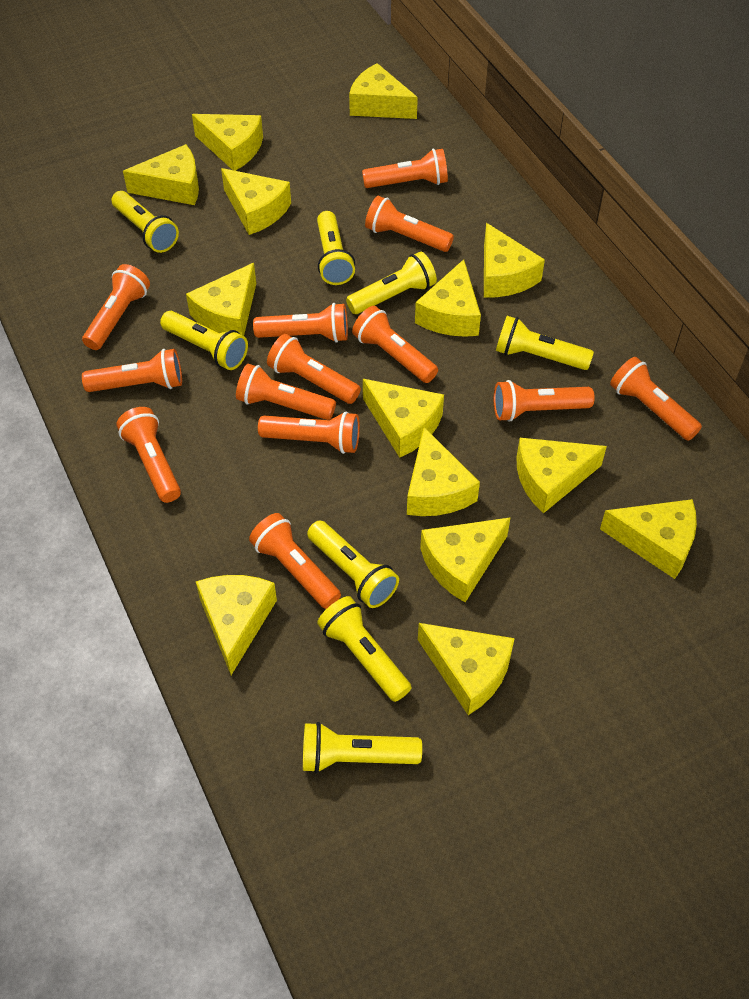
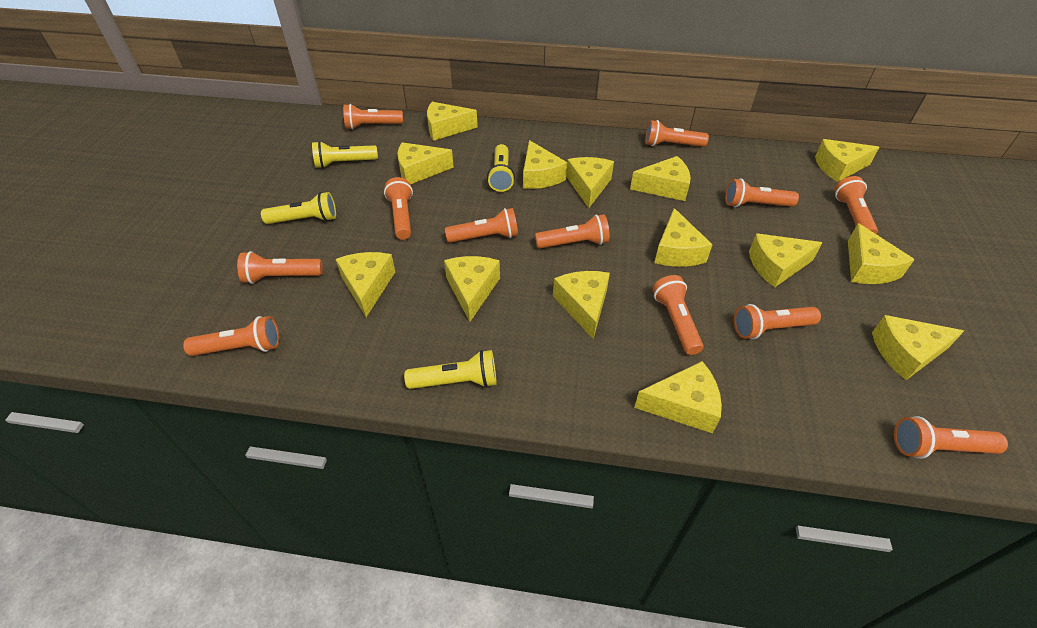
orange flashlight: 13 -> 12
yellow flashlight: 8 -> 4

